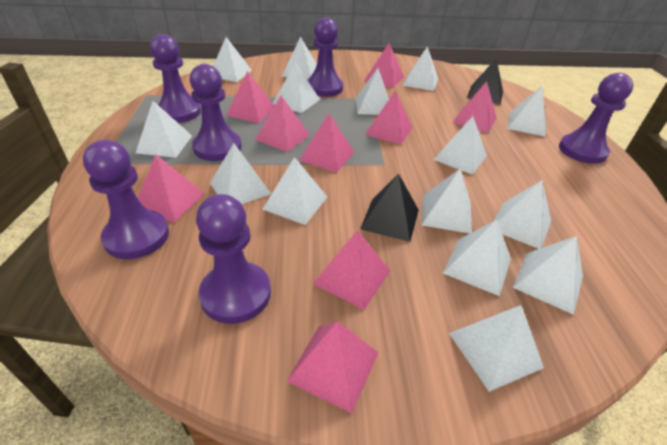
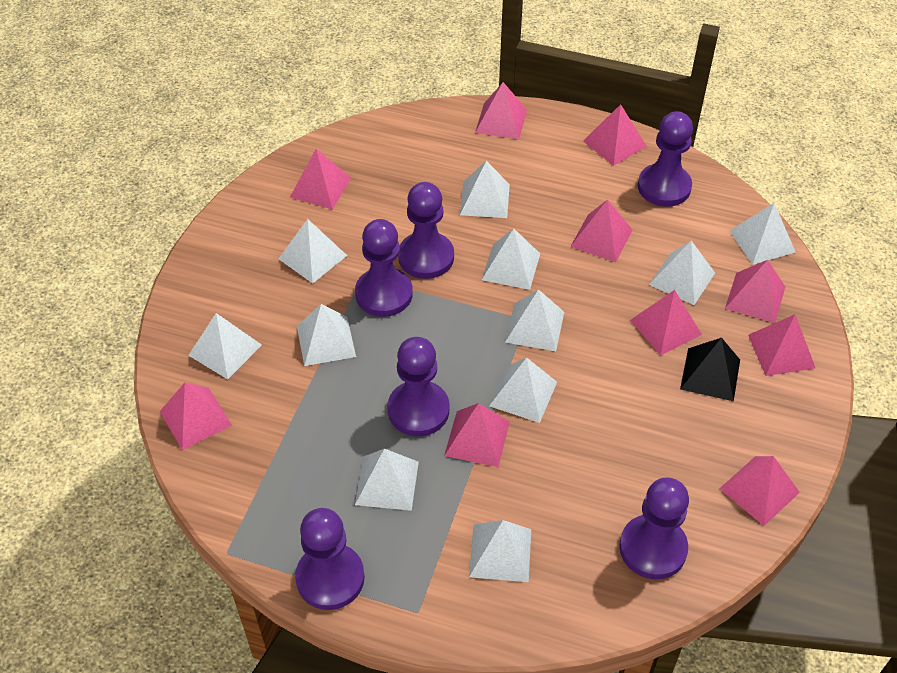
black pyramid: 2 -> 1
pink pyramid: 9 -> 10
white pyramid: 15 -> 11

